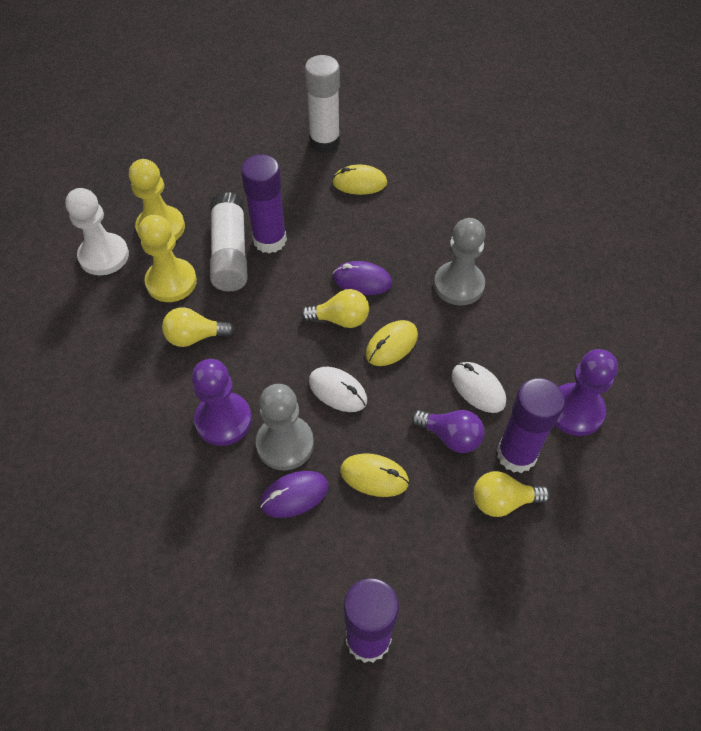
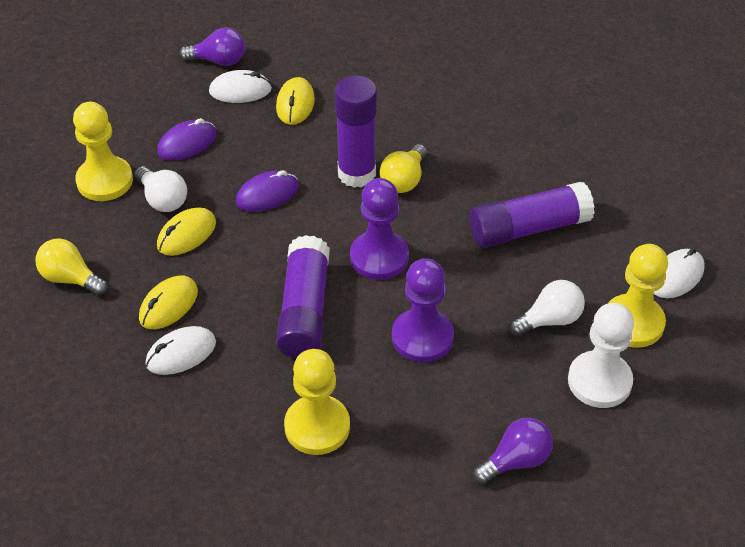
grey pawn: 2 -> 0
purple light bulb: 1 -> 2
white glue stick: 2 -> 0
white light bulb: 0 -> 2
white mouse: 2 -> 3
yellow light bulb: 3 -> 2
yellow pawn: 2 -> 3

